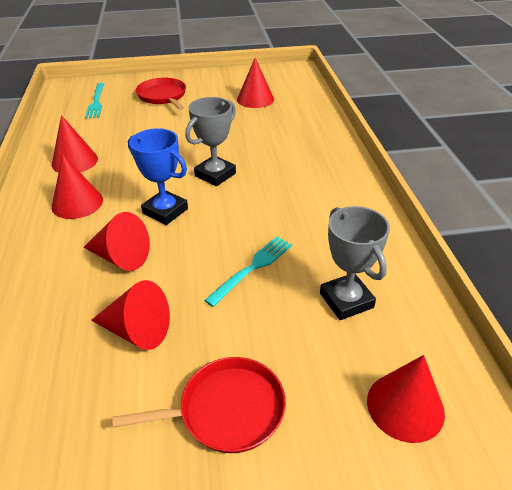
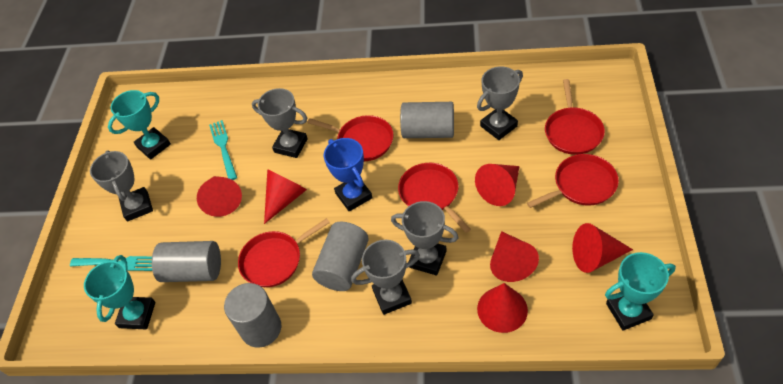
grey cylinder: 0 -> 4
grey trophy: 2 -> 5
red pan: 2 -> 5
turquoise trophy: 0 -> 3

